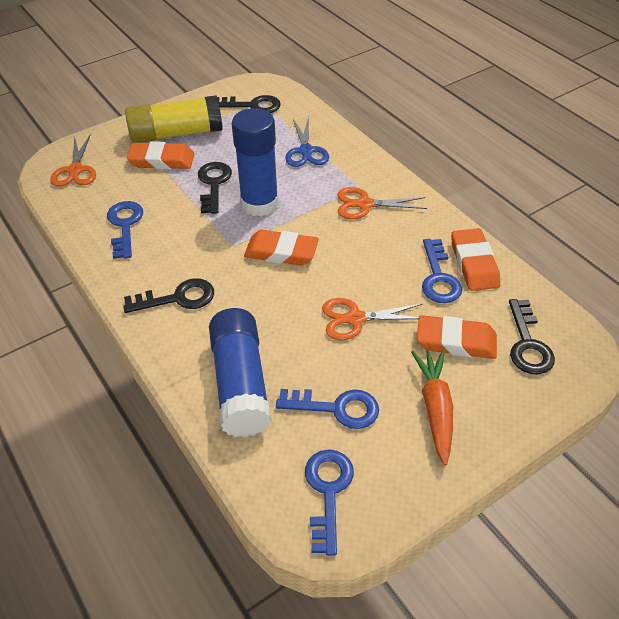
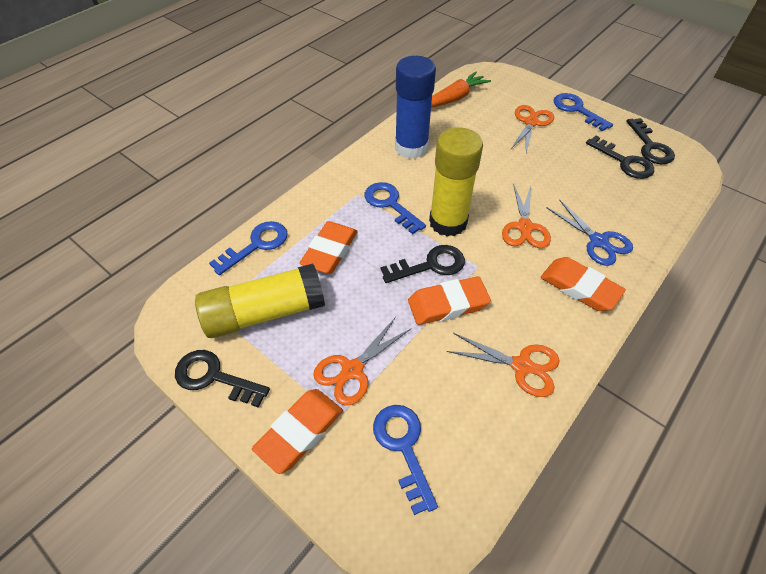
blue glue stick: 2 -> 1
orange scissors: 3 -> 4
yellow glue stick: 1 -> 2

